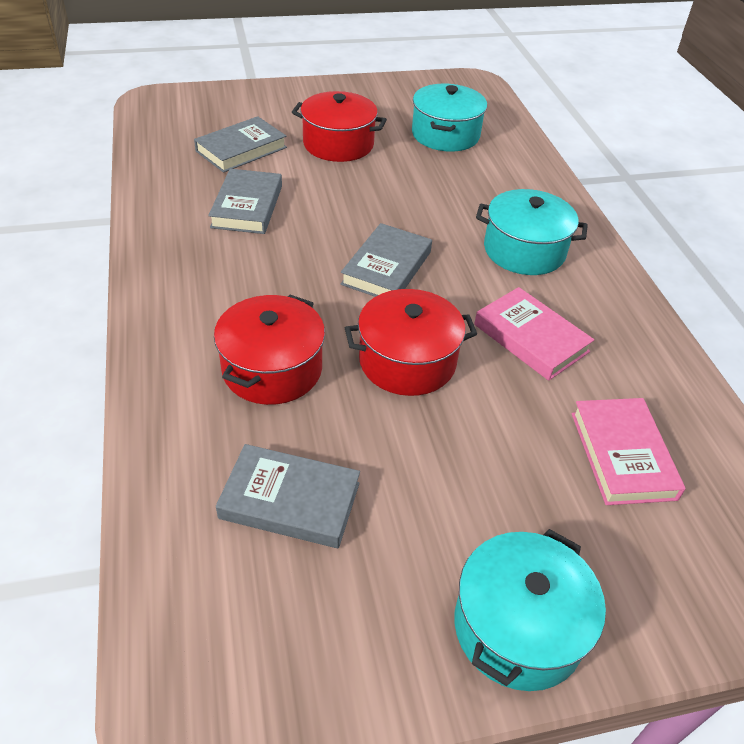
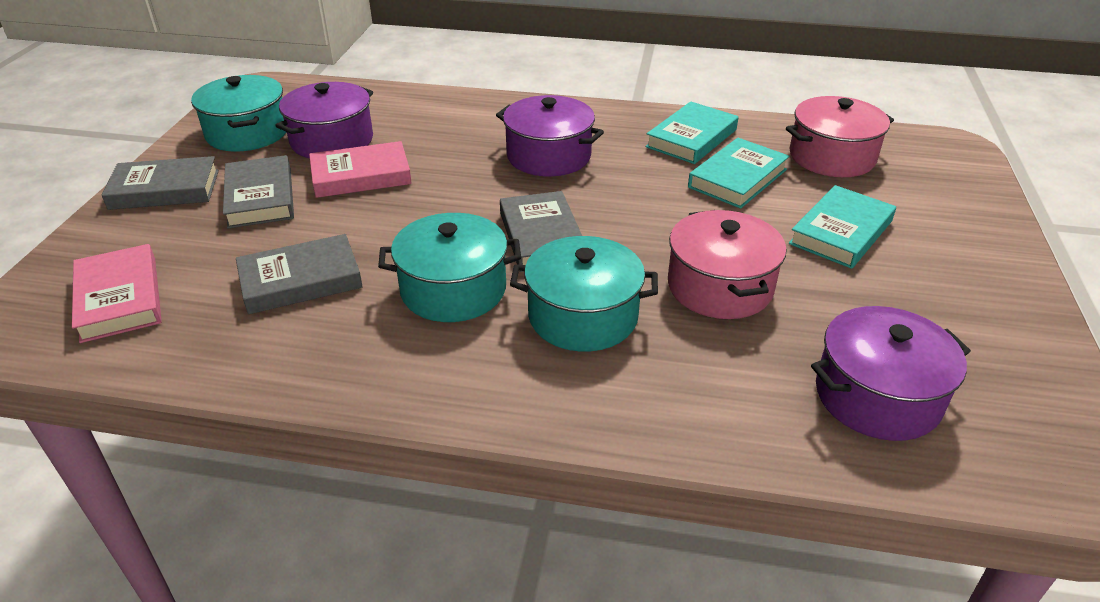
pink pot: 0 -> 2
purple pot: 0 -> 3
red pot: 3 -> 0
turquoise book: 0 -> 3

